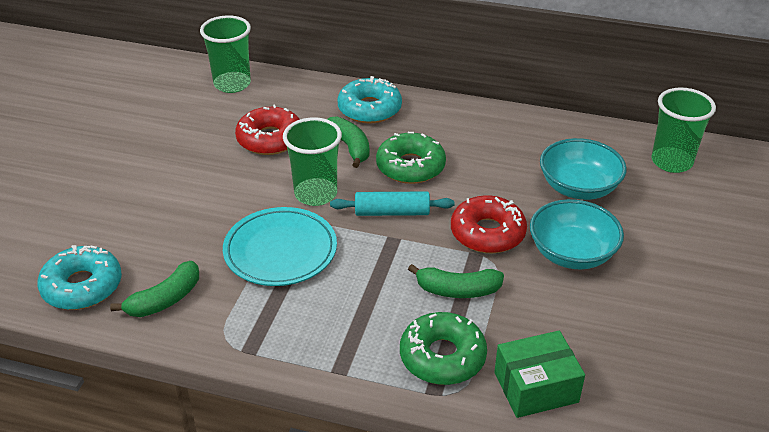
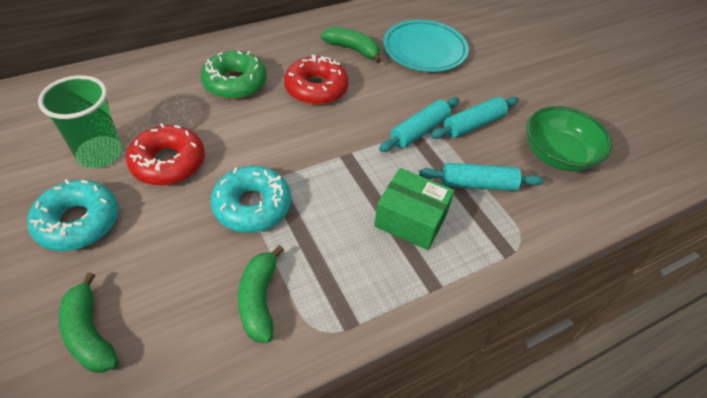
green bowl: 0 -> 1
green cup: 3 -> 1
green donut: 2 -> 1
turquoise bowl: 2 -> 0
turquoise rolling pin: 1 -> 3

